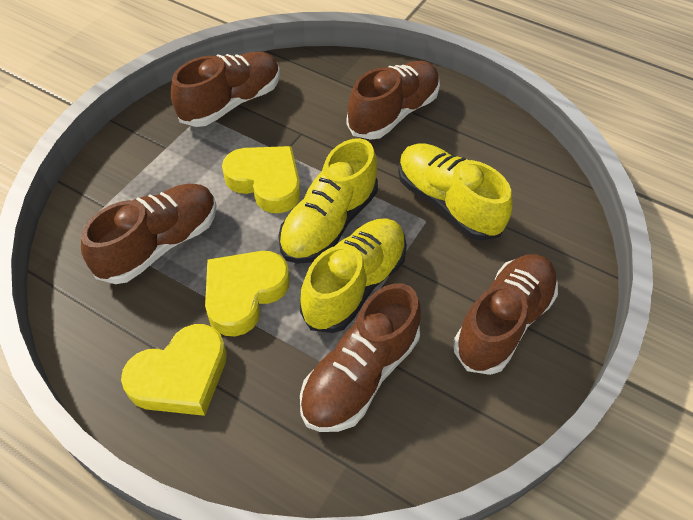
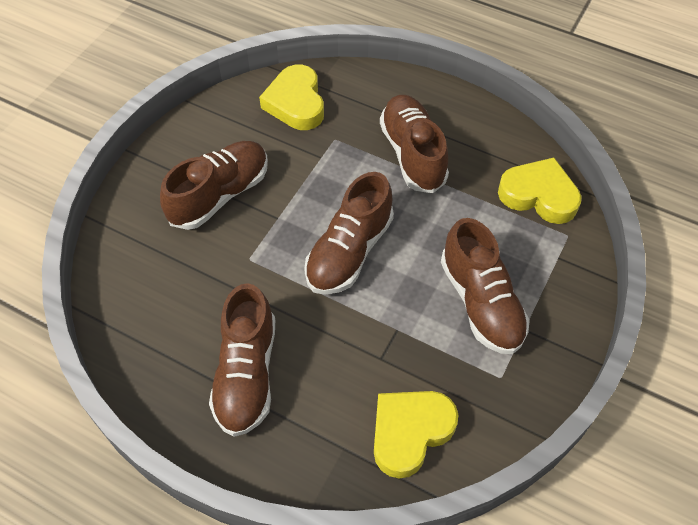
yellow shoe: 3 -> 0

